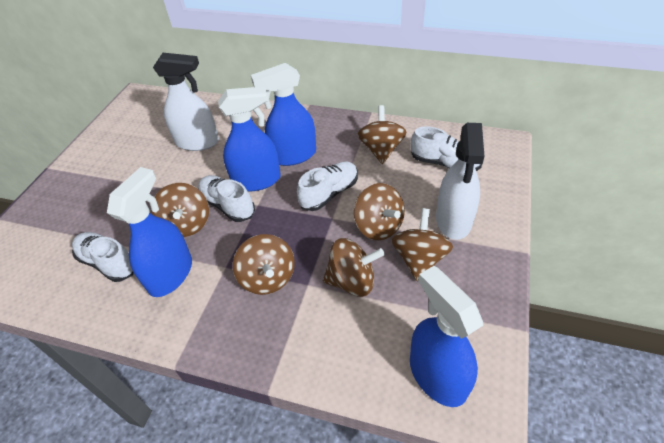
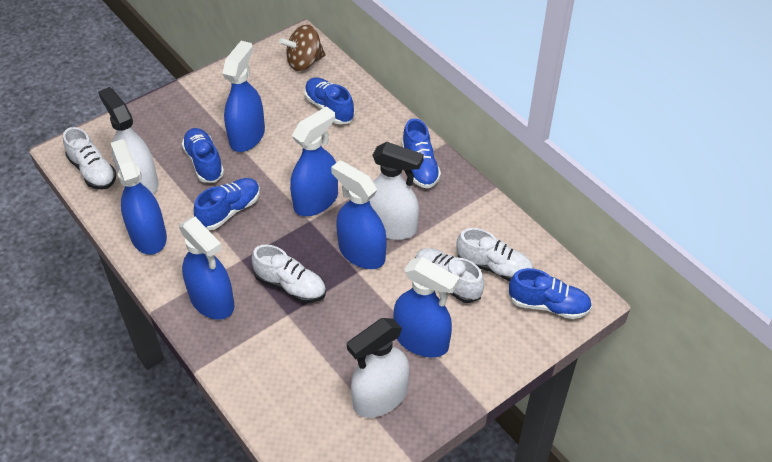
blue shoe: 0 -> 5
blue spray bottle: 4 -> 6
brown spinning top: 6 -> 1
white spray bottle: 2 -> 3

